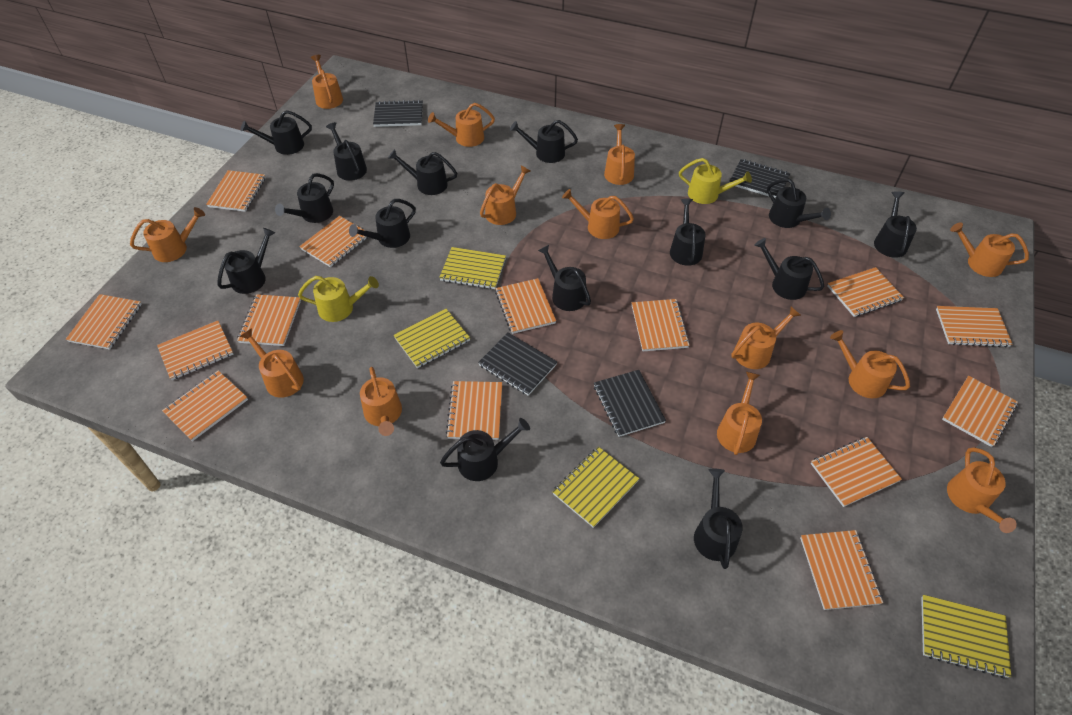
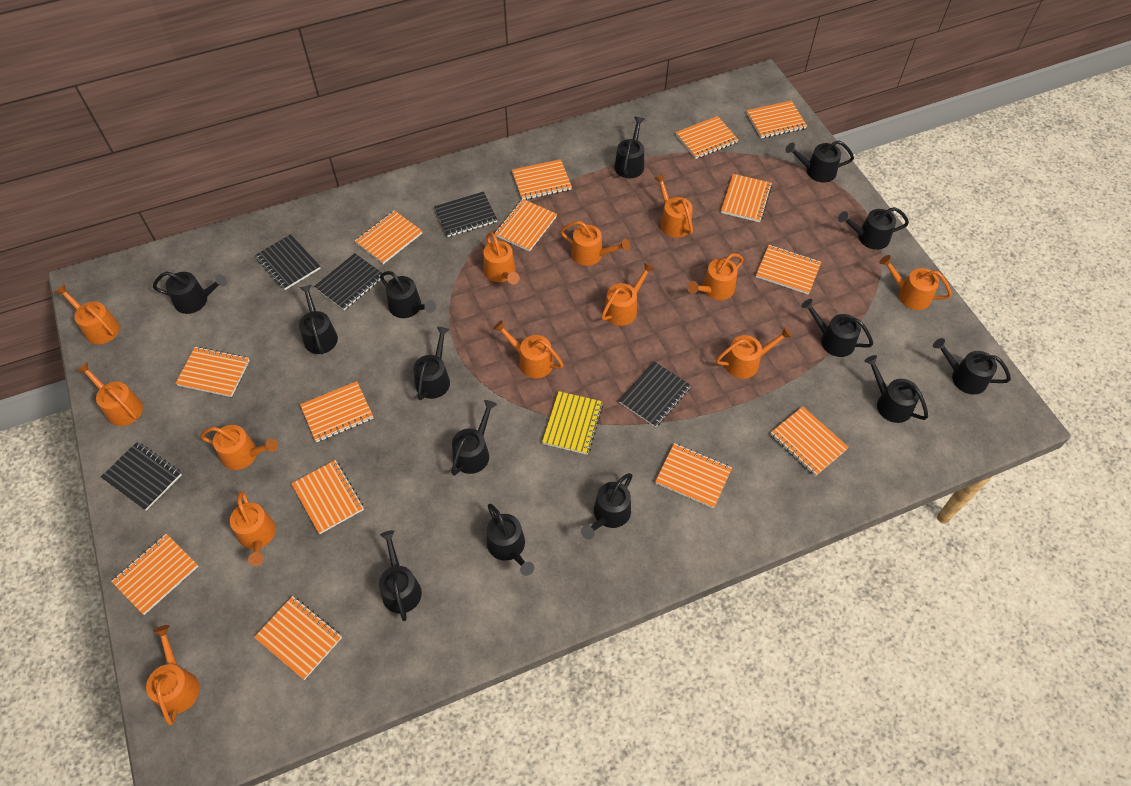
black notebook: 4 -> 5
yellow notebook: 4 -> 1
yellow watering can: 2 -> 0

